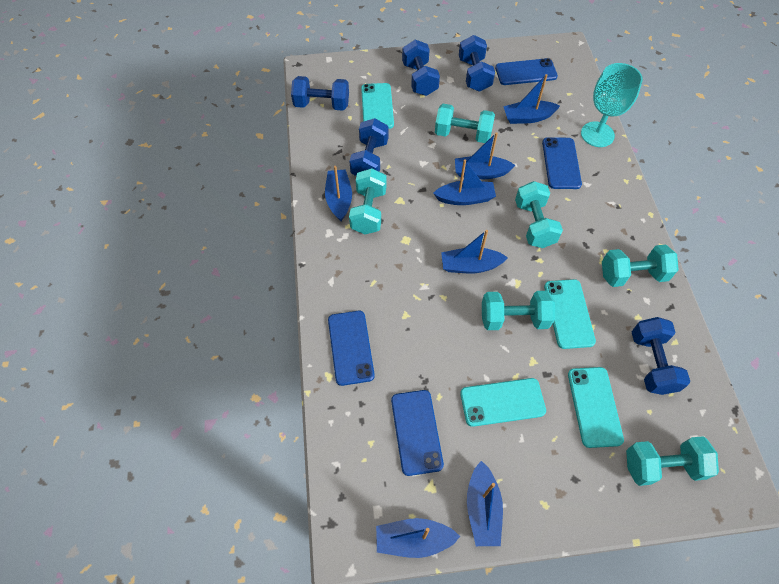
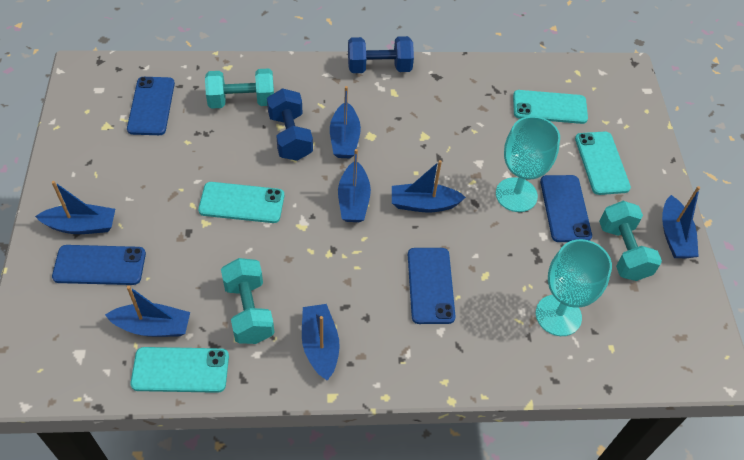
blue dumbbell: 5 -> 2
turquoise dumbbell: 6 -> 3
turquoise goblet: 1 -> 2

